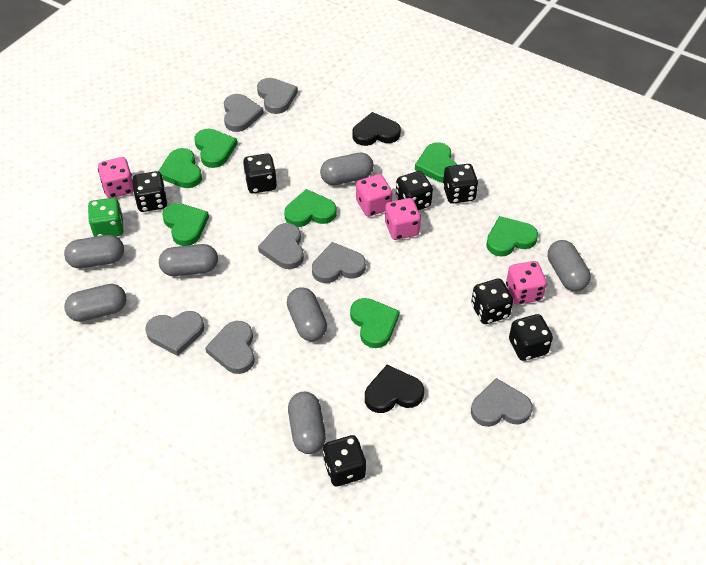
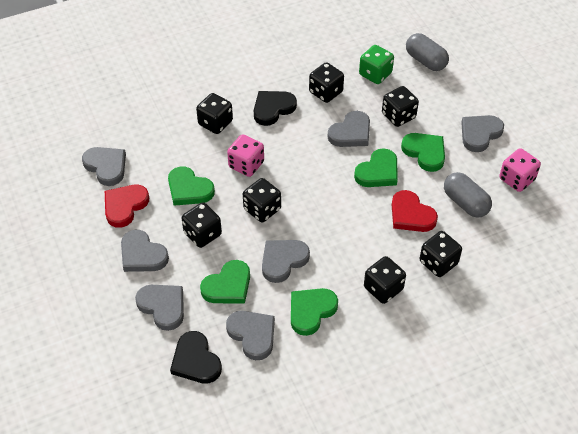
green heart: 7 -> 5
grey capsule: 7 -> 2
pink dice: 4 -> 2
red heart: 0 -> 2

